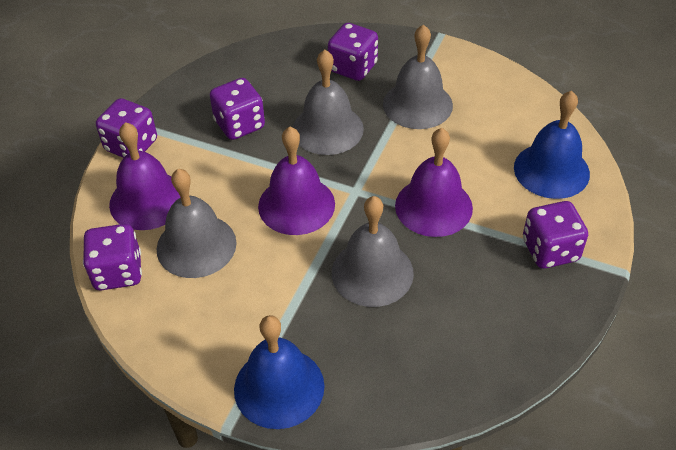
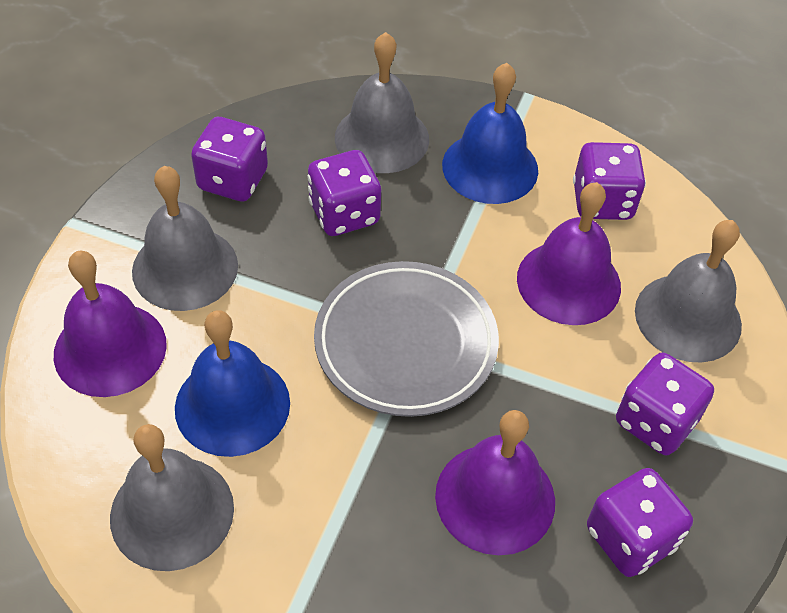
grey plate: 0 -> 1

